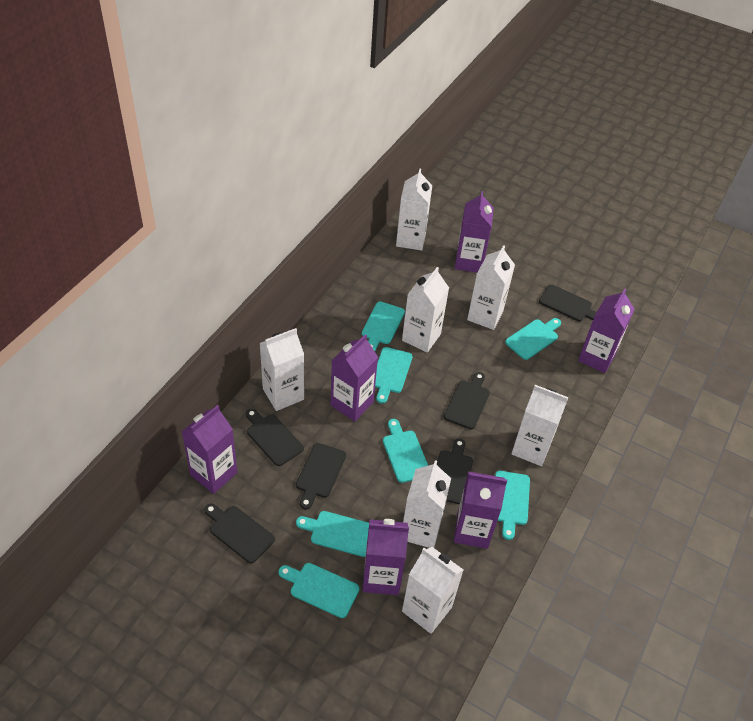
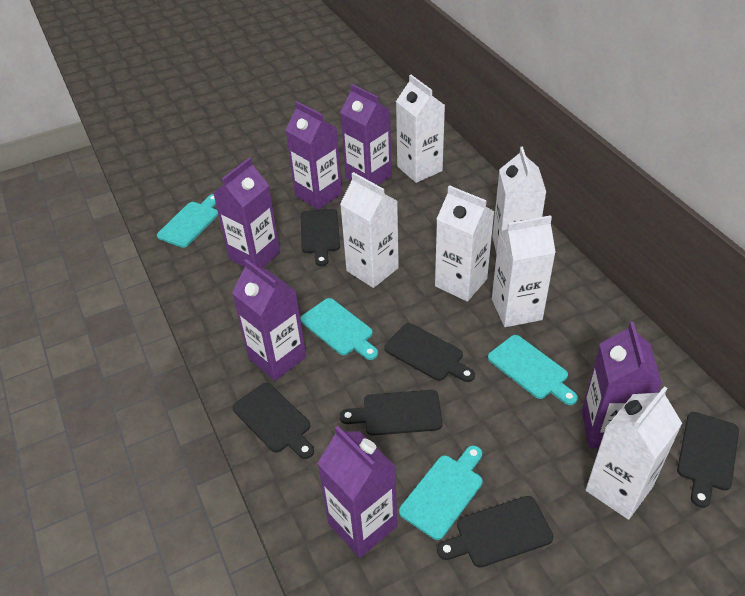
turquoise cutting board: 7 -> 4
white carton: 7 -> 6

